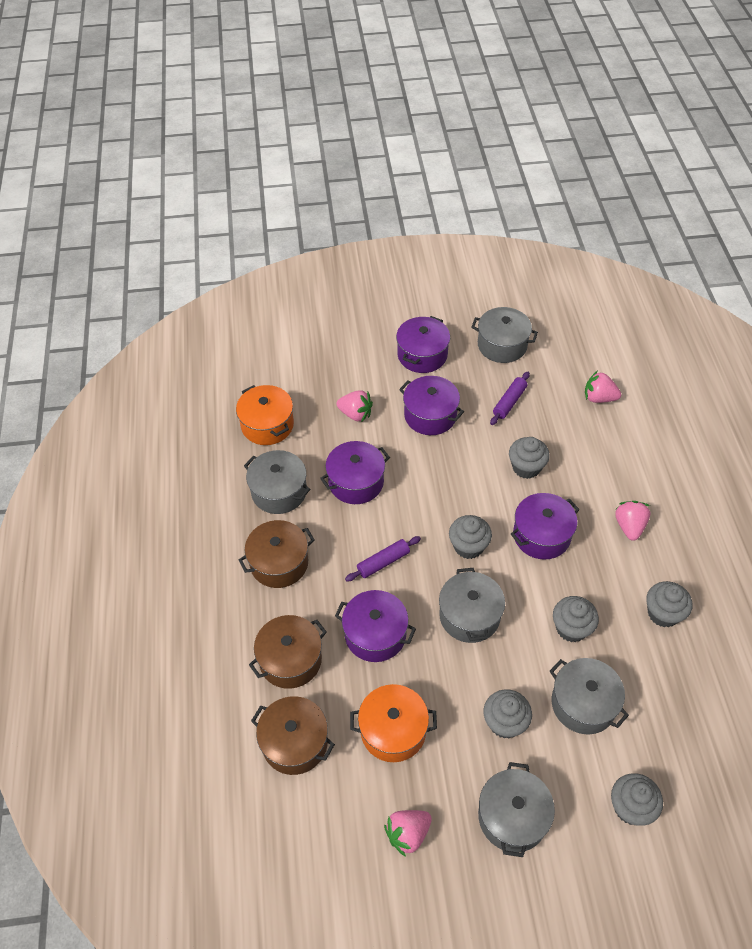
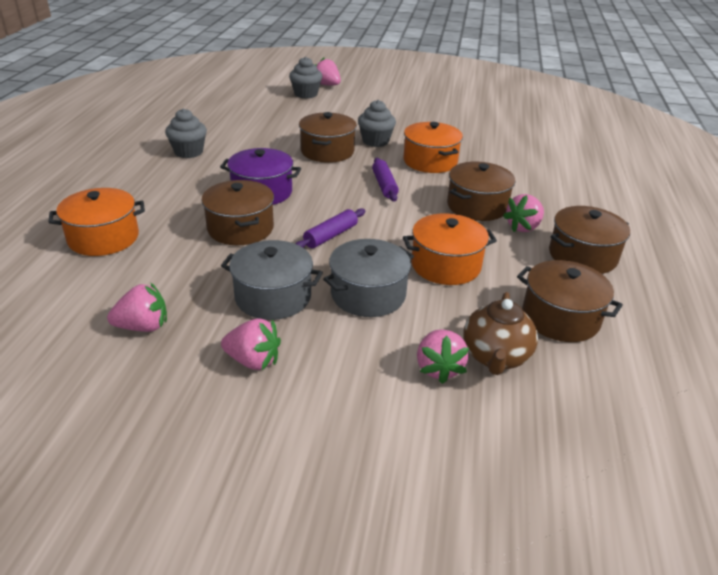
brown pot: 3 -> 5
brown teapot: 0 -> 1
grey cupcake: 6 -> 3
grey pot: 5 -> 2
orange pot: 2 -> 3
pink strawberry: 4 -> 5
purple pot: 5 -> 1

